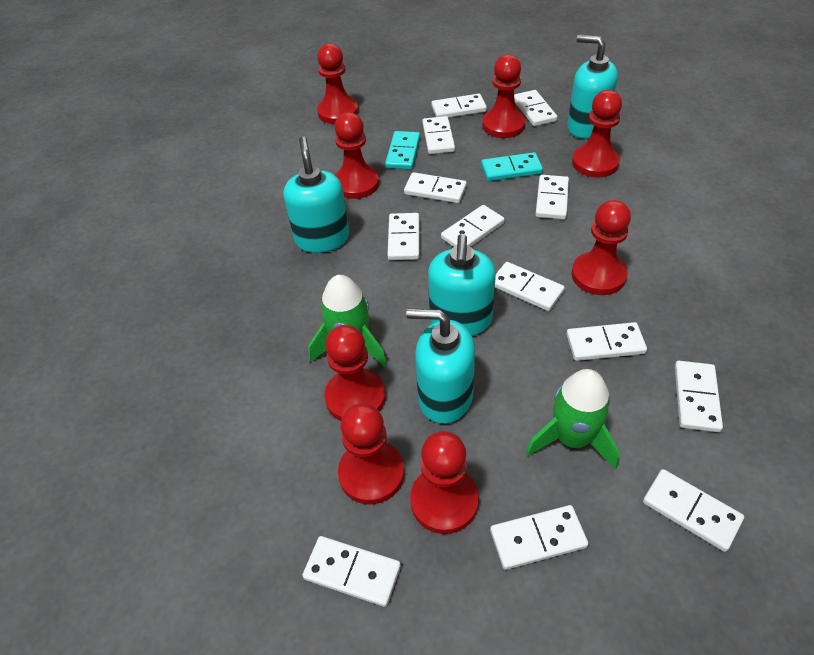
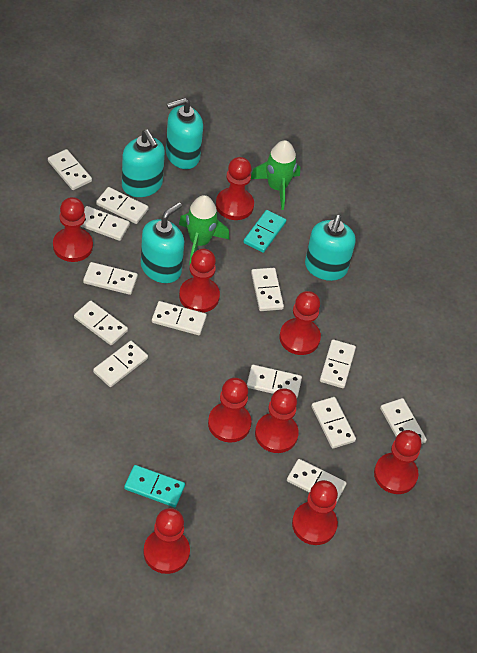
red pawn: 8 -> 9

